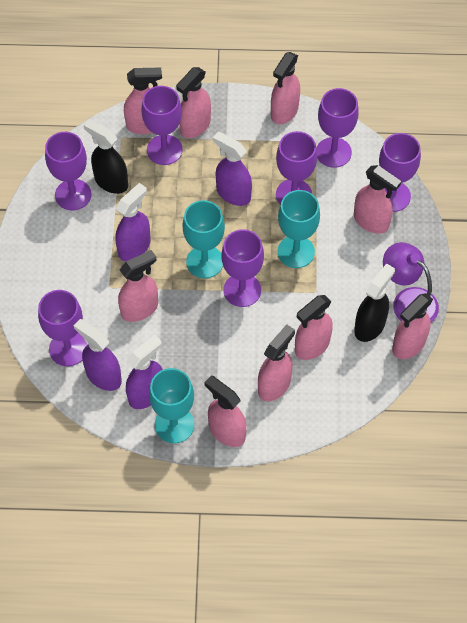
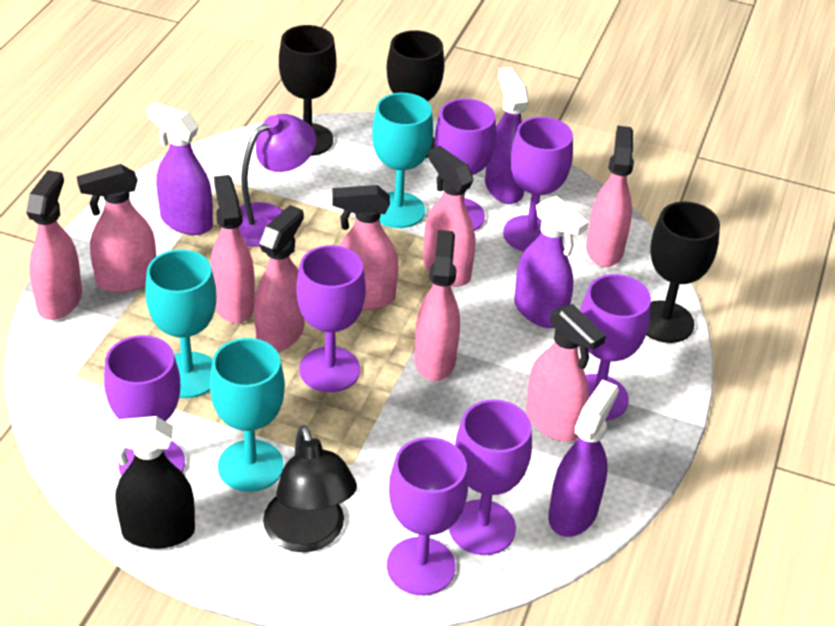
black goblet: 0 -> 3
black lamp: 0 -> 1
black spray bottle: 2 -> 1

